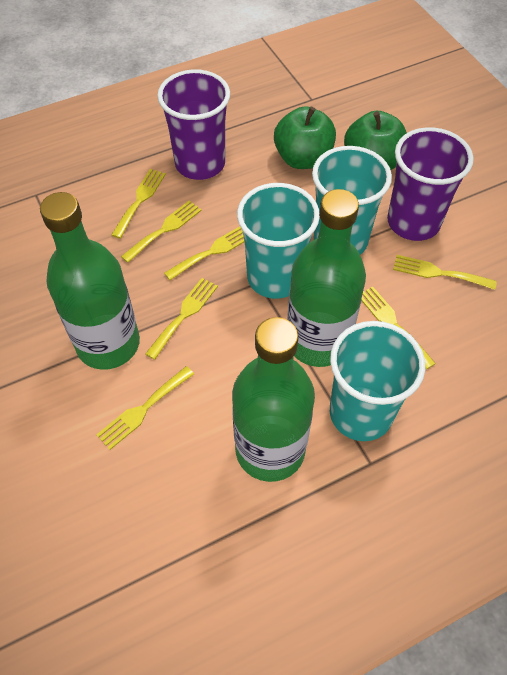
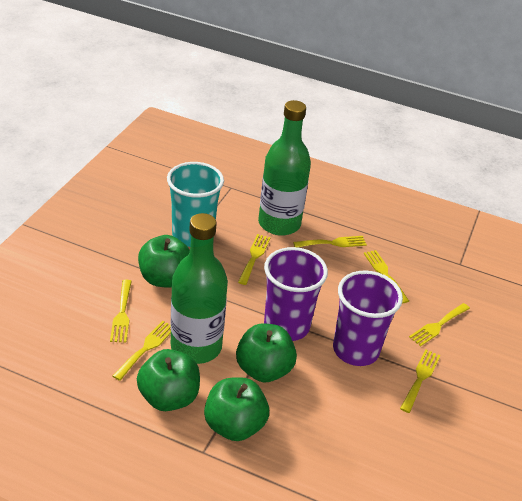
green apple: 2 -> 4
green bottle: 3 -> 2
turquoise cup: 3 -> 1

